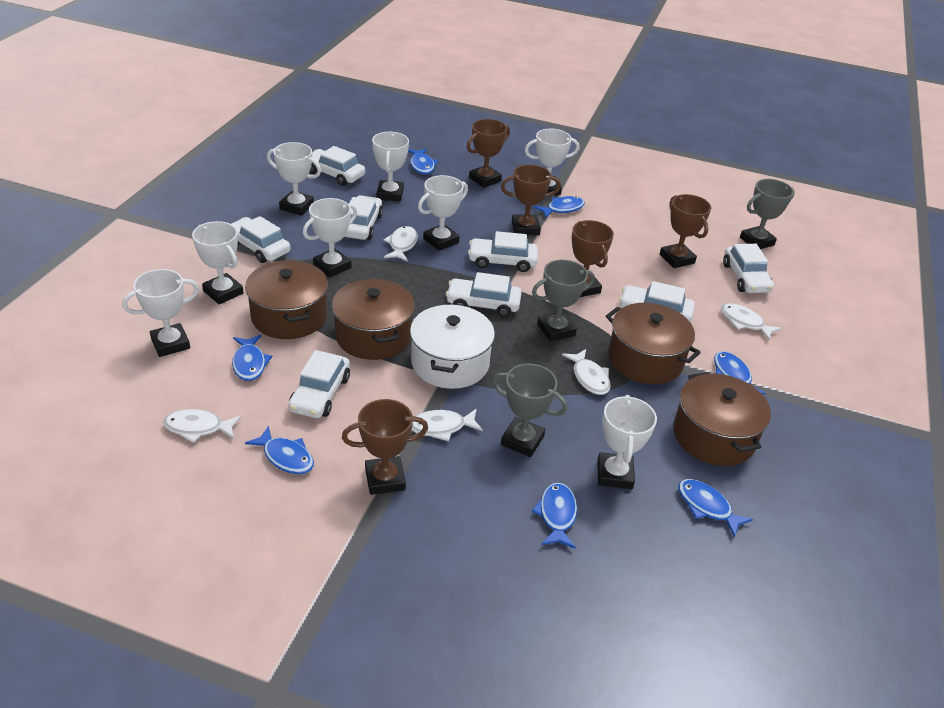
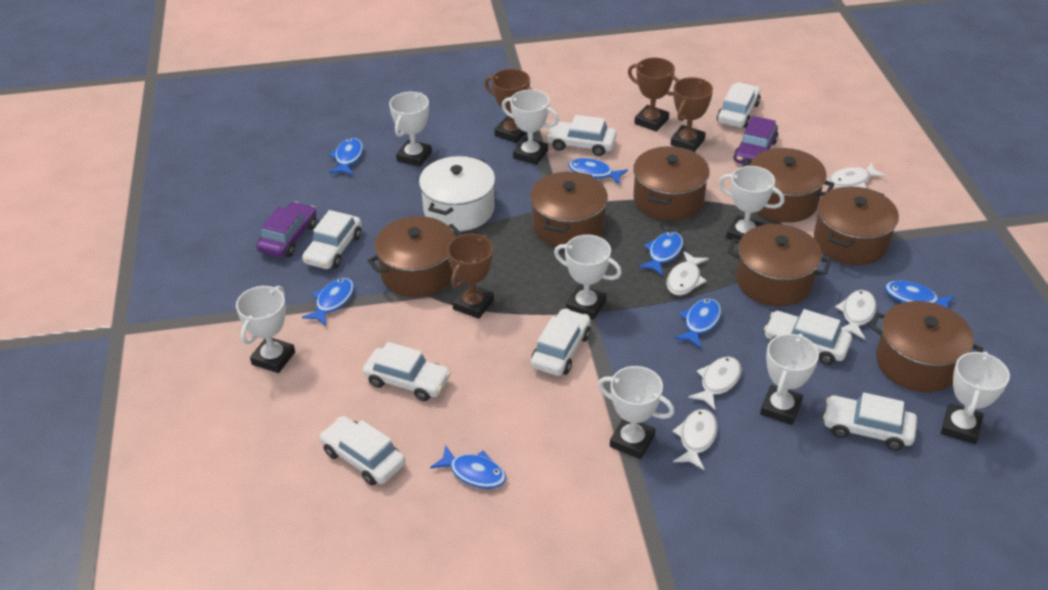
brown pot: 4 -> 7
brown trophy: 5 -> 4
grey trophy: 3 -> 0
purple car: 0 -> 2

